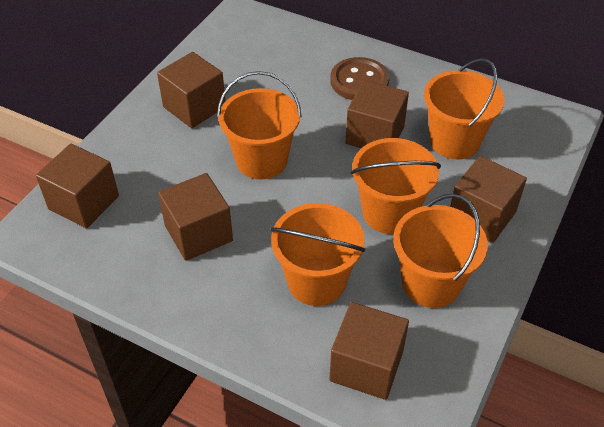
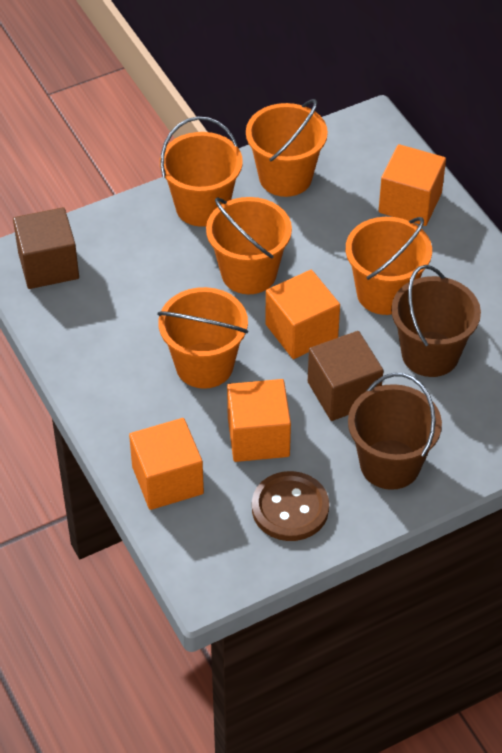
brown bucket: 0 -> 2
brown cube: 6 -> 2
orange cube: 0 -> 4

